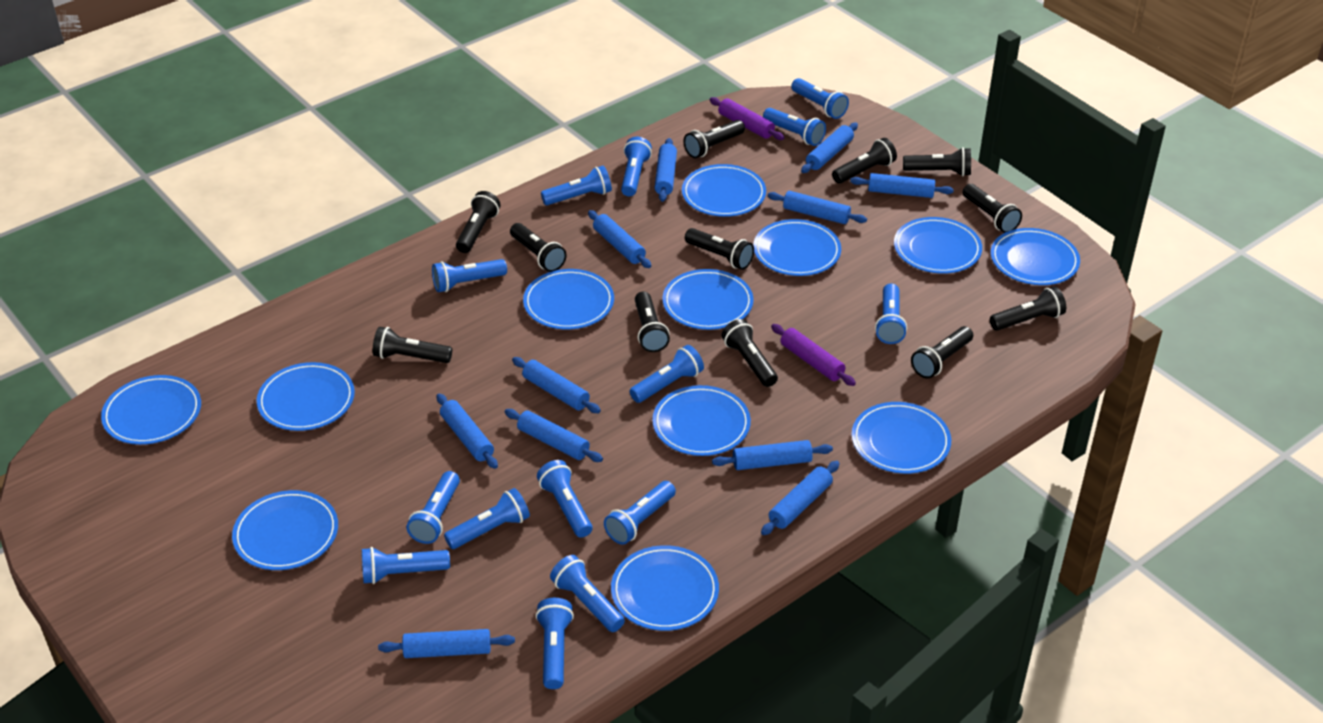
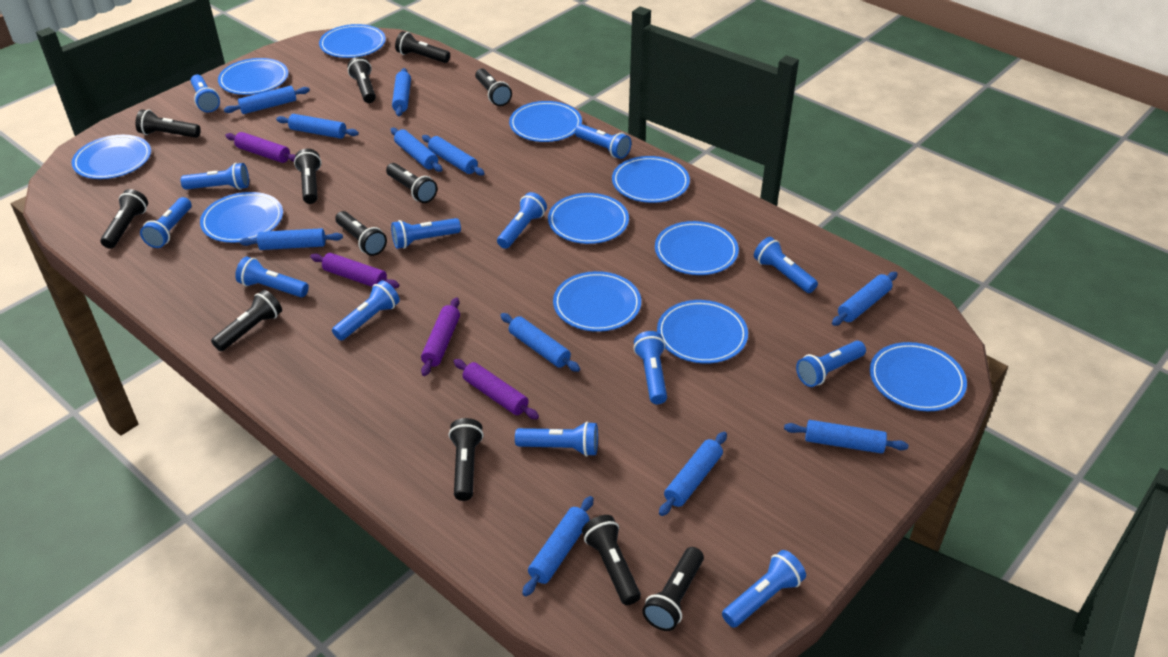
blue flashlight: 14 -> 13
blue plate: 12 -> 11
purple rolling pin: 2 -> 4

